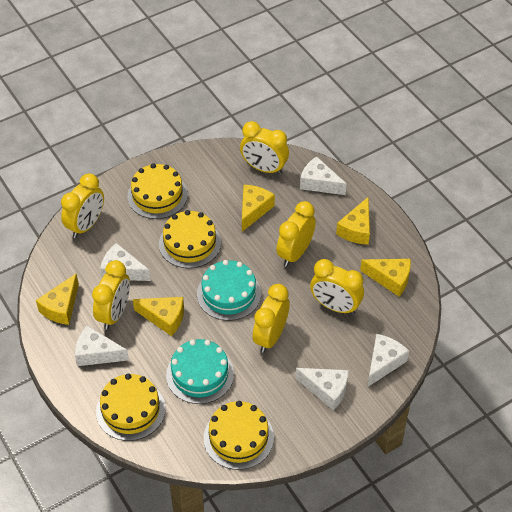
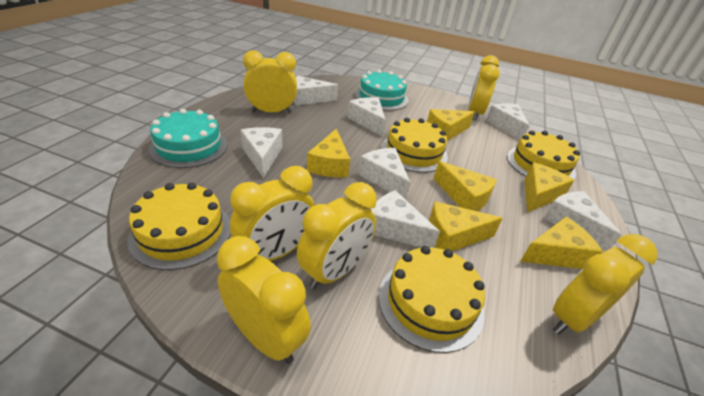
white cheese: 5 -> 7
yellow cheese: 5 -> 6

